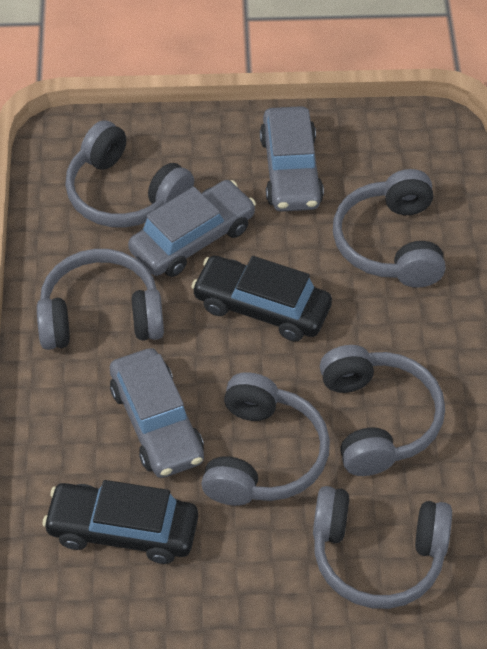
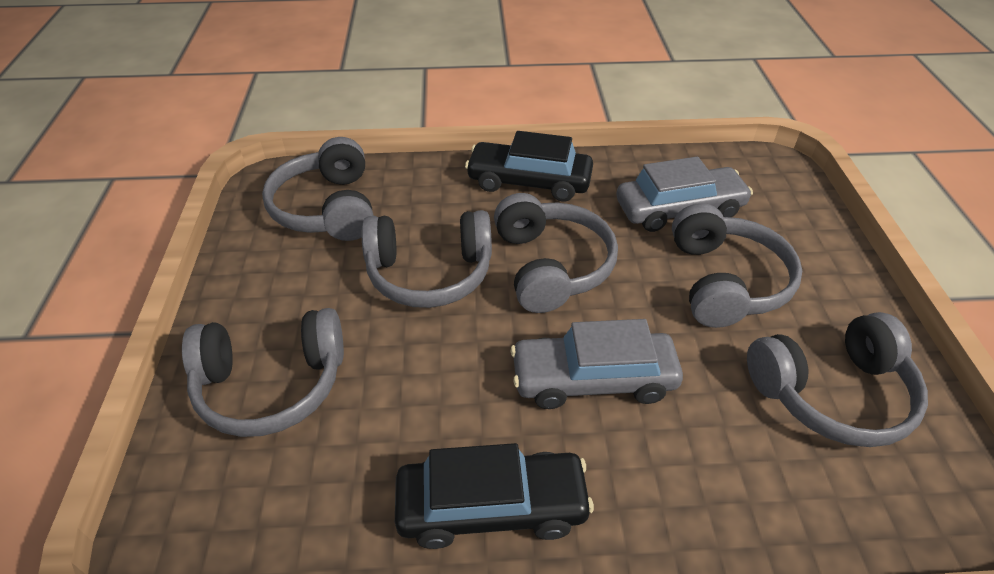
grey car: 3 -> 2

